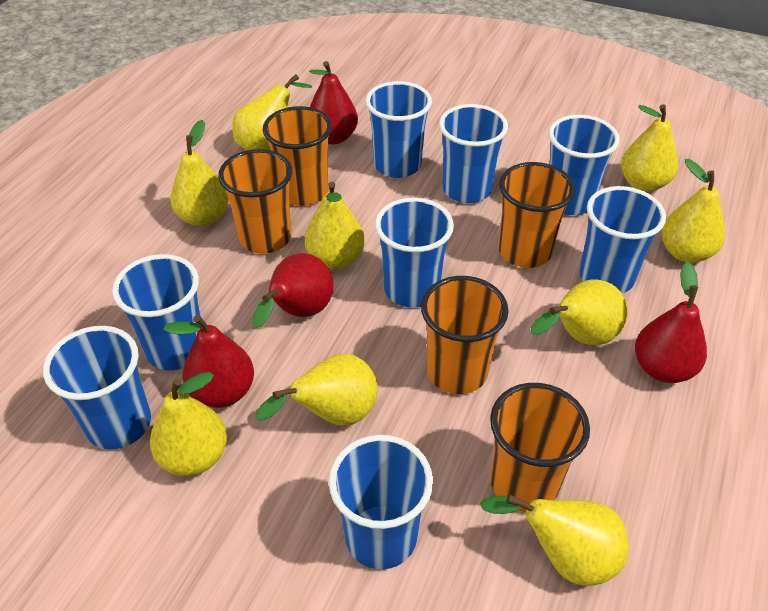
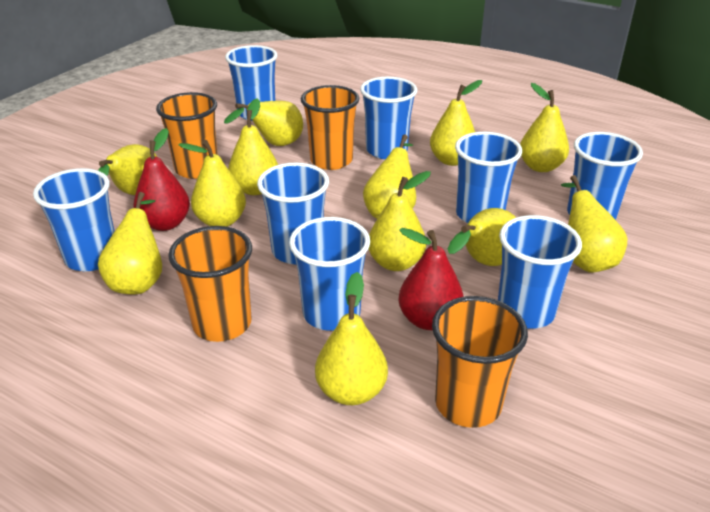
orange cup: 5 -> 4
red pear: 4 -> 2
yellow pear: 9 -> 12

